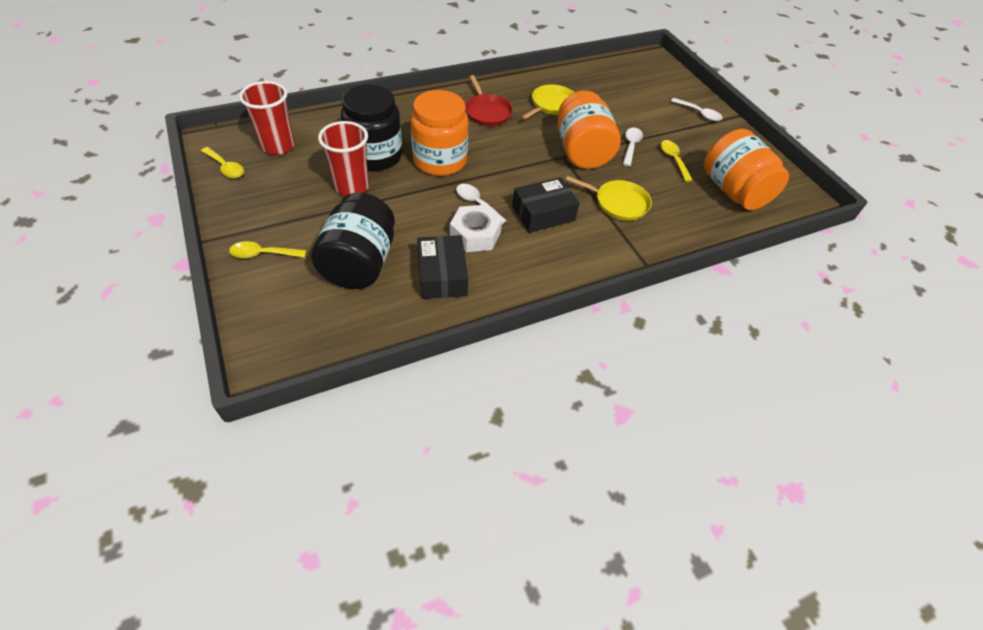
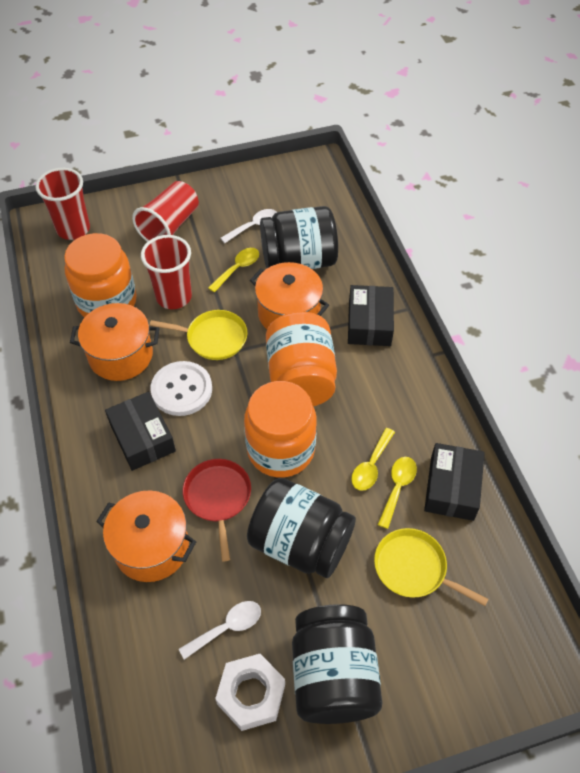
black box: 2 -> 3
black jar: 2 -> 3
orange pot: 0 -> 3
red cup: 2 -> 3
white button: 0 -> 1
white spoon: 3 -> 2

